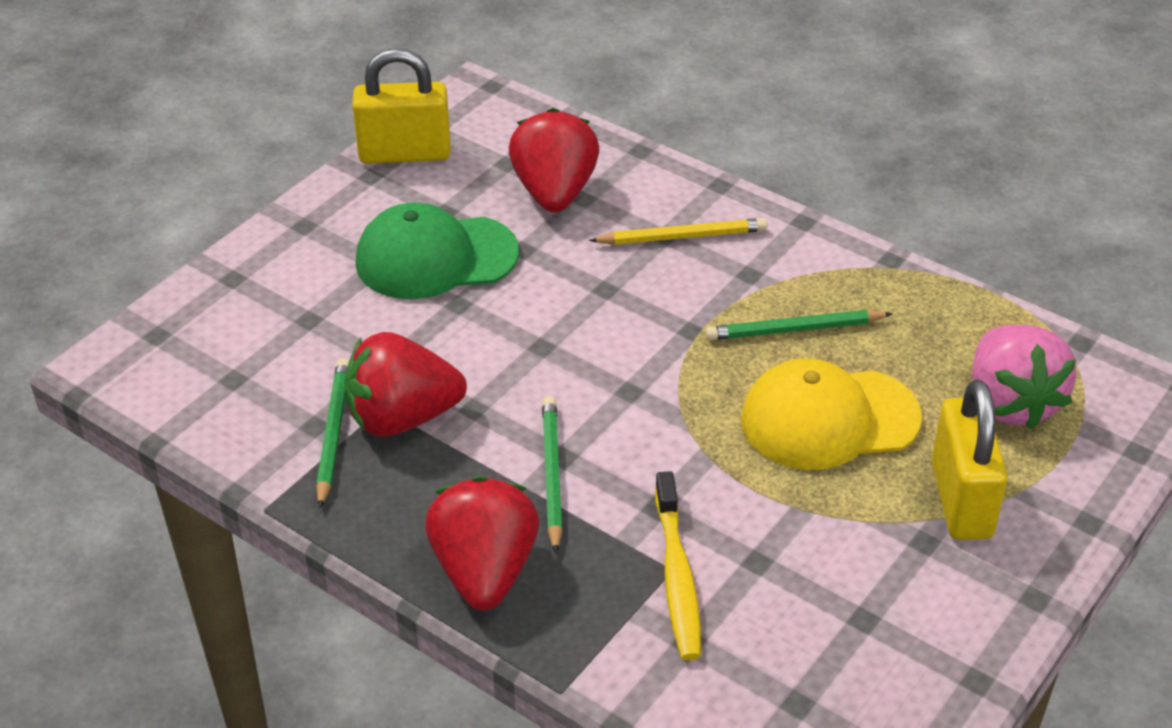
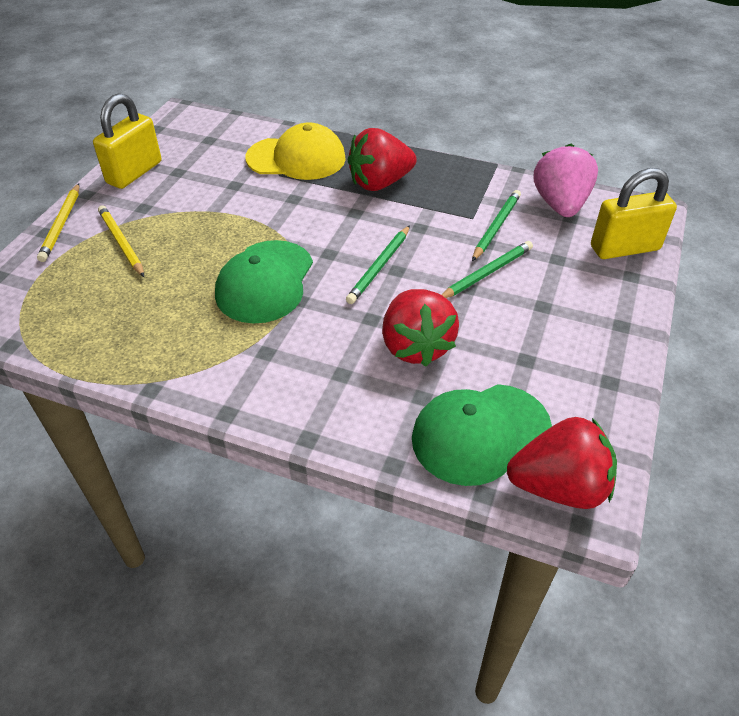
green cap: 1 -> 2
yellow pencil: 1 -> 2
yellow toothbrush: 1 -> 0

